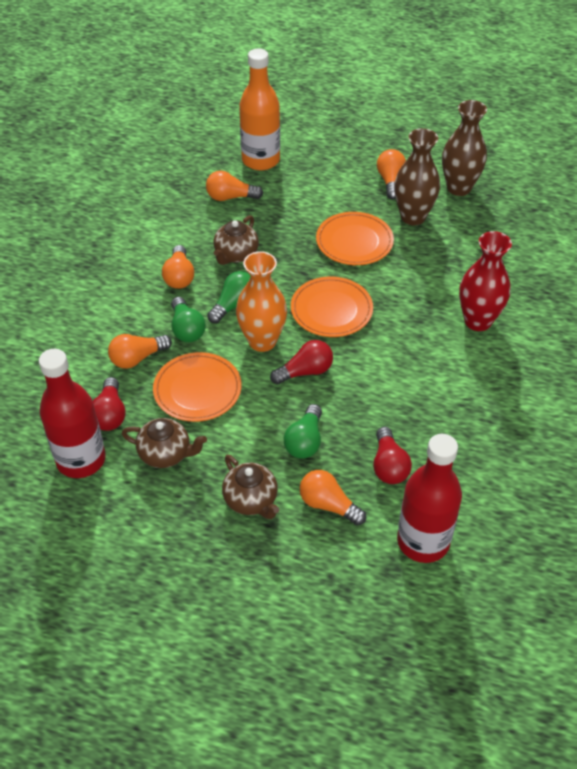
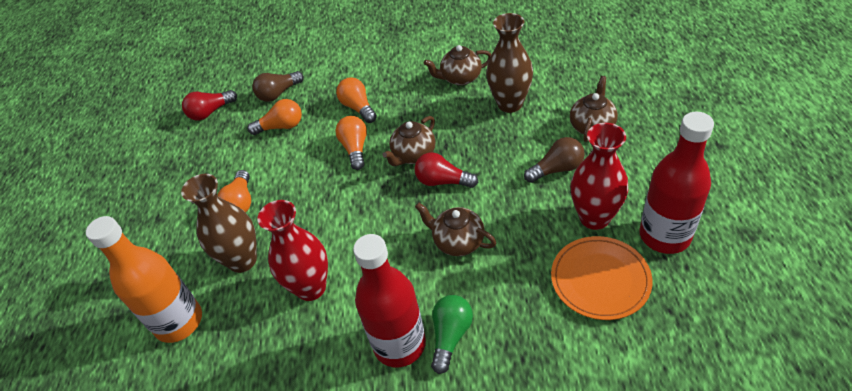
brown light bulb: 0 -> 2
brown teapot: 3 -> 4
green light bulb: 3 -> 1
orange light bulb: 5 -> 4
orange plate: 3 -> 1
orange vase: 1 -> 0
red light bulb: 3 -> 2
red vase: 1 -> 2

